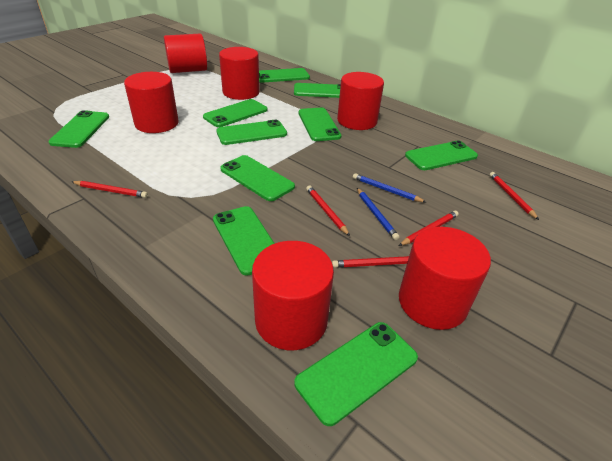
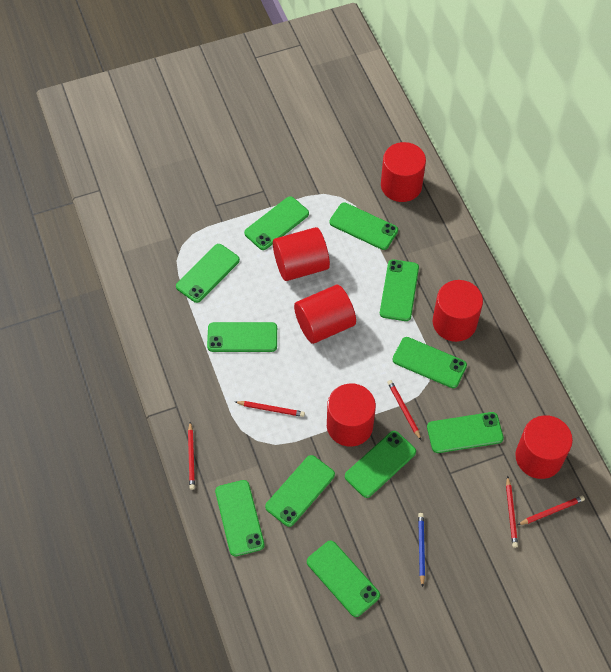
blue pencil: 2 -> 1
green phone: 10 -> 11

